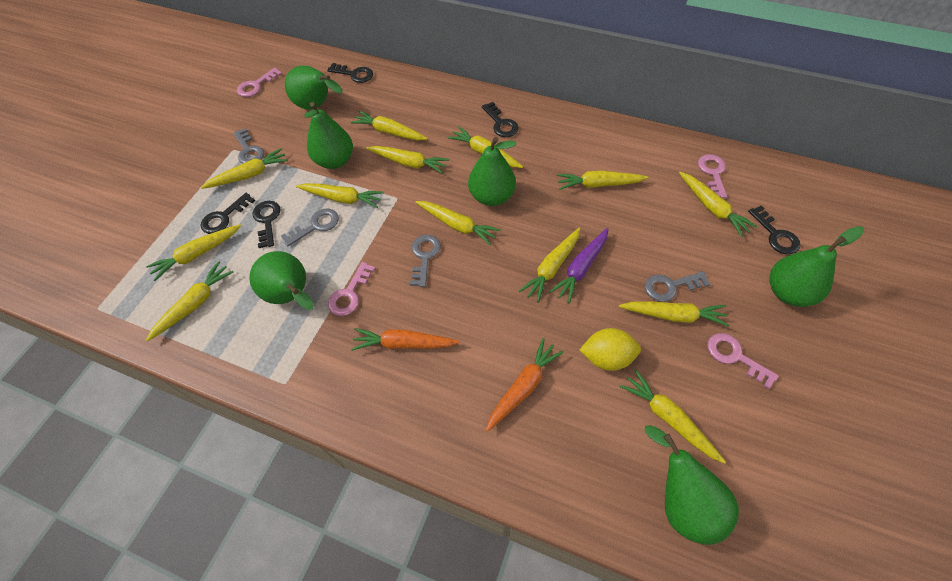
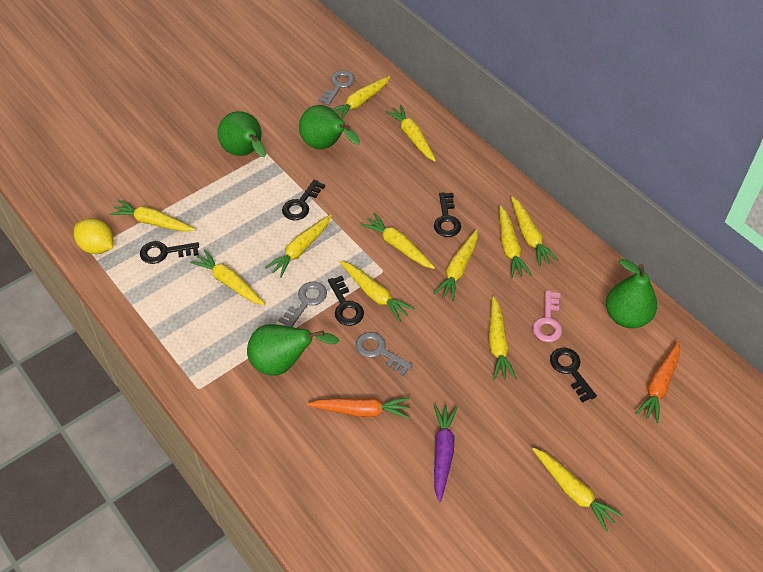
green pear: 6 -> 4
grey key: 4 -> 3
pink key: 4 -> 1
yellow carrot: 13 -> 12

